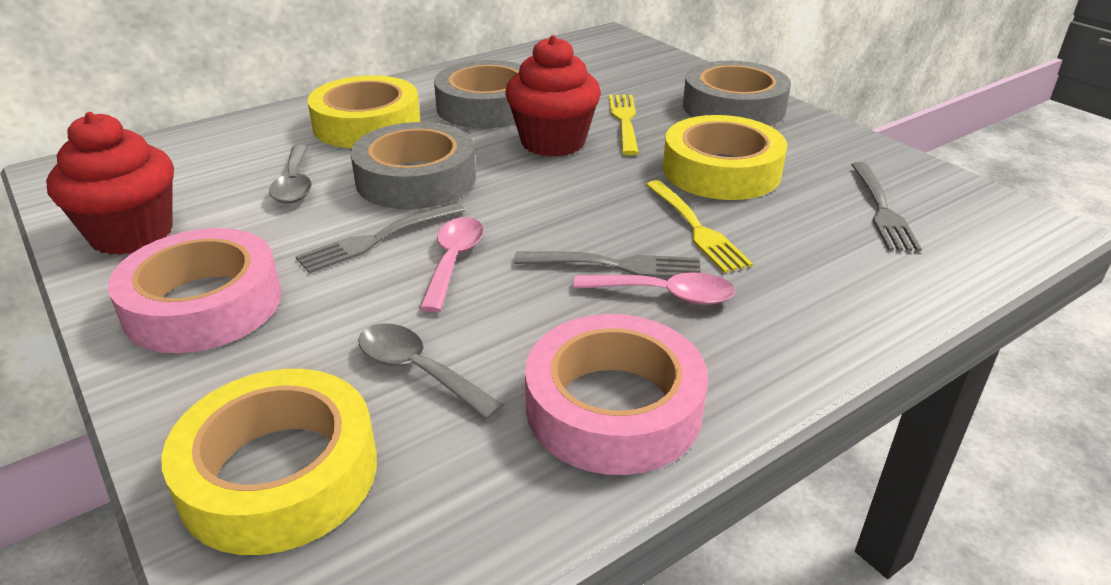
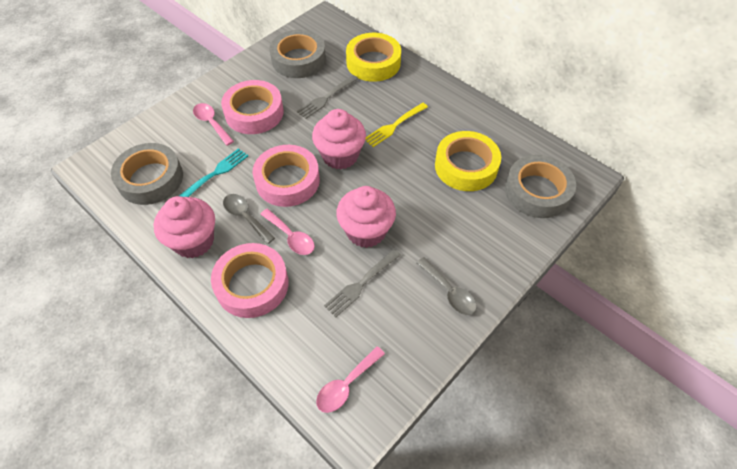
grey fork: 3 -> 2
pink cupcake: 0 -> 3
pink spoon: 2 -> 3
pink tape: 2 -> 3
red cupcake: 2 -> 0
turquoise fork: 0 -> 1
yellow fork: 2 -> 1
yellow tape: 3 -> 2

